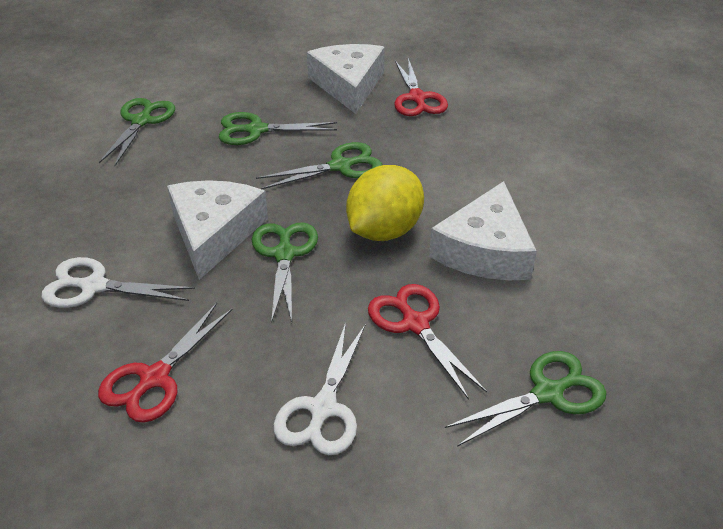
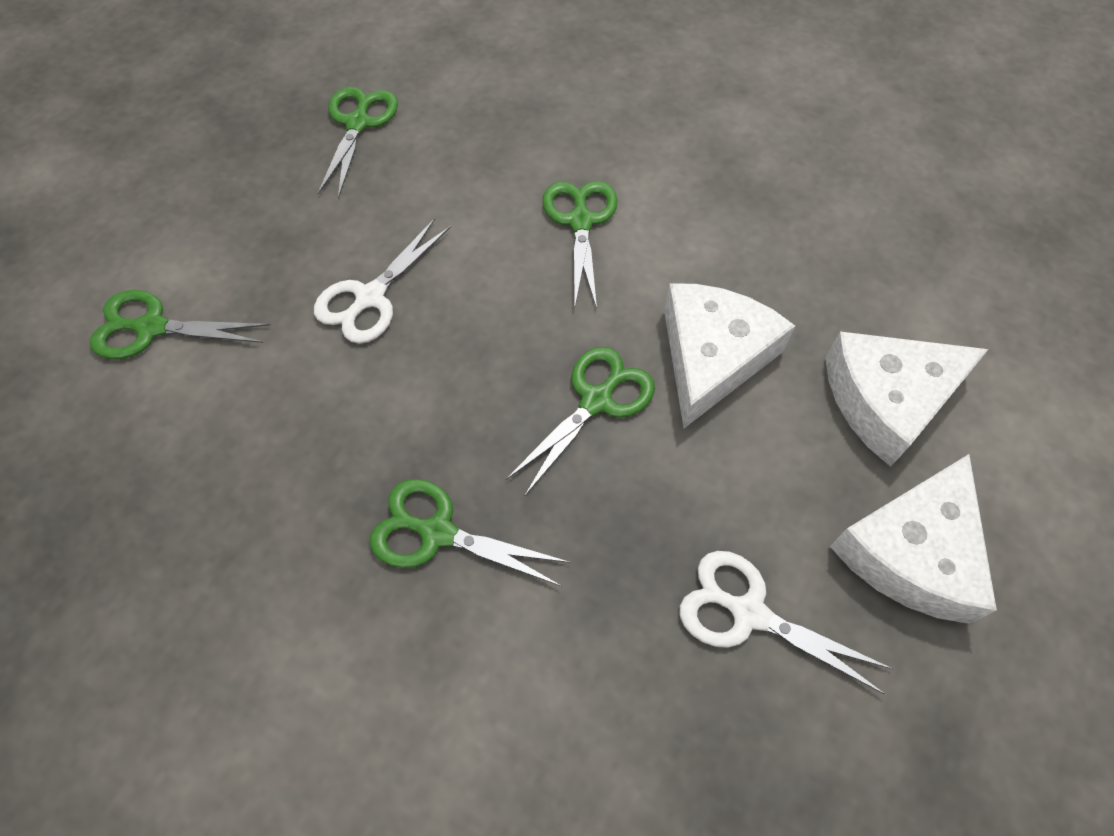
red scissors: 3 -> 0
yellow lemon: 1 -> 0

